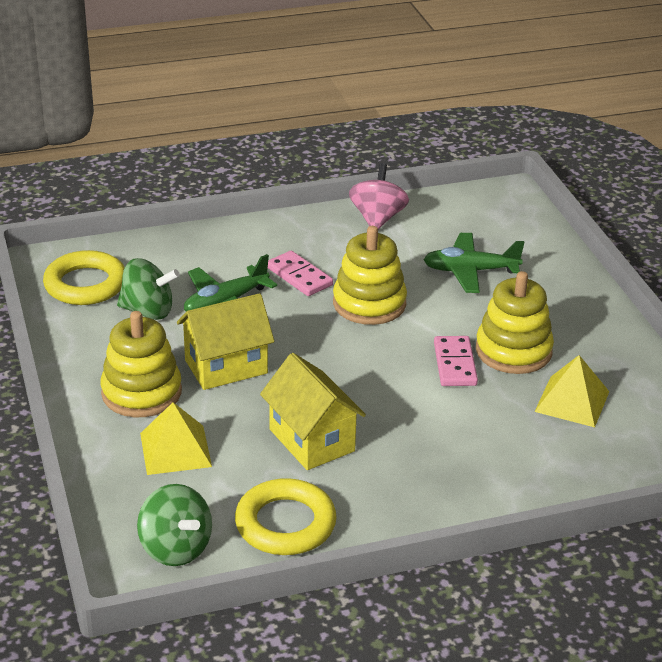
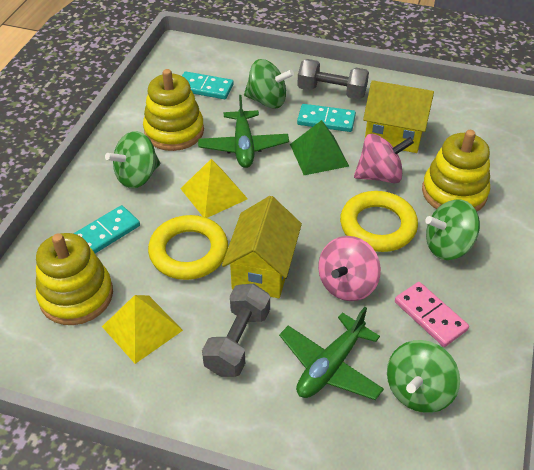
green pyramid: 0 -> 1
green spinning top: 2 -> 4
grey dumbbell: 0 -> 2
pink domino: 2 -> 1
pink spinning top: 1 -> 2
turquoise domino: 0 -> 3

